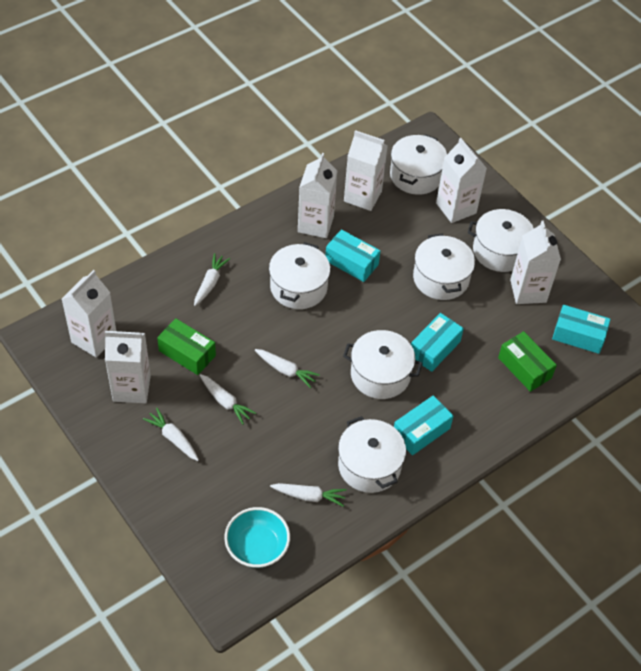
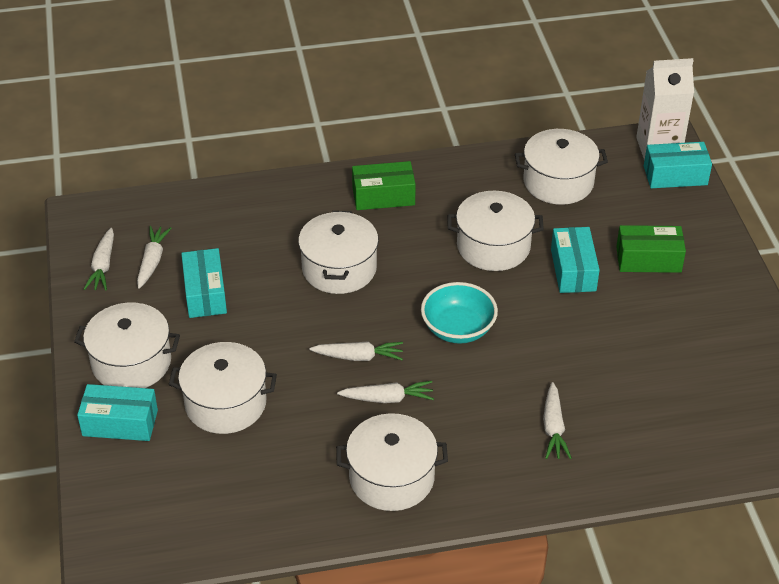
white carton: 6 -> 1

